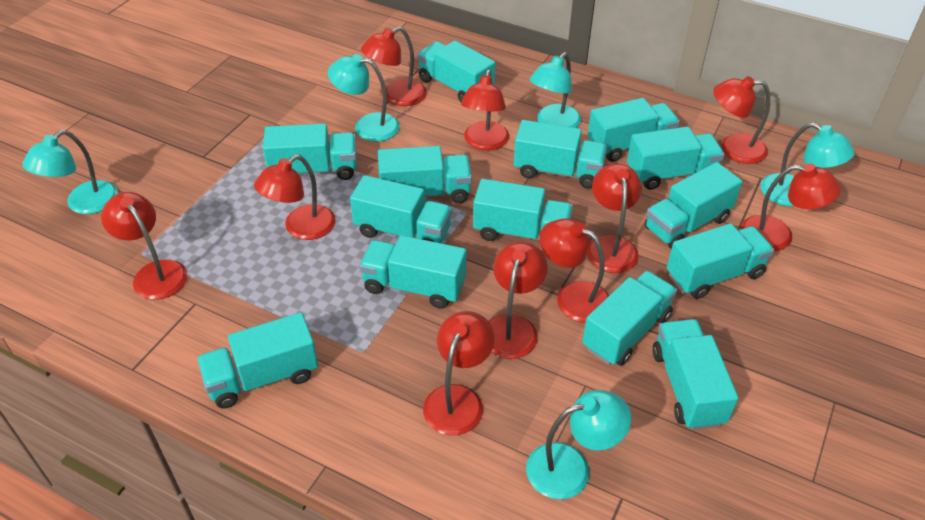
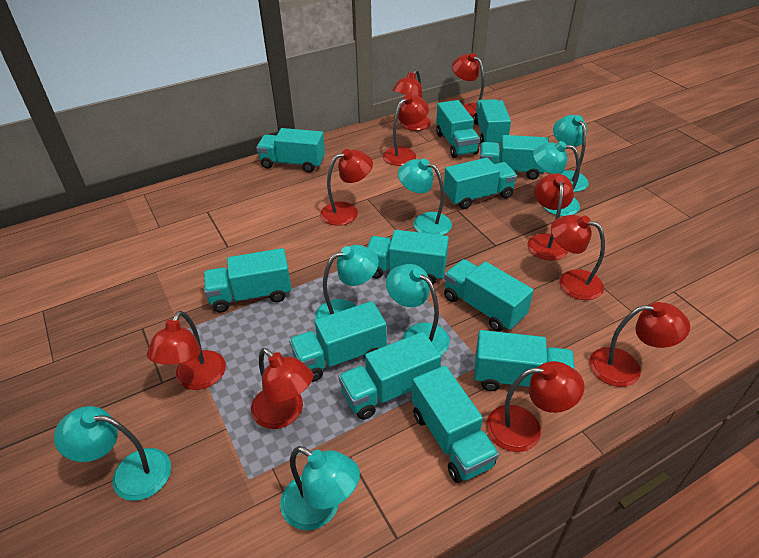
turquoise lamp: 5 -> 7
turquoise truck: 14 -> 12

